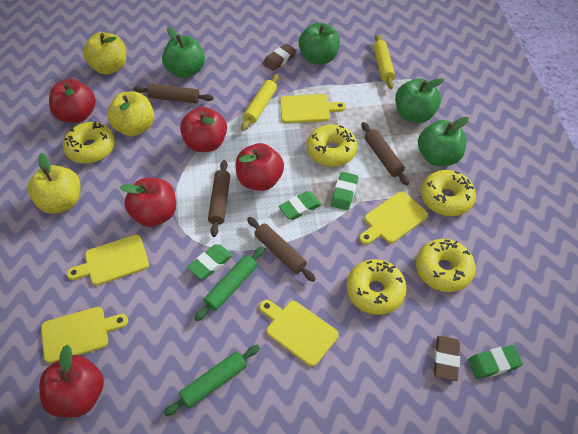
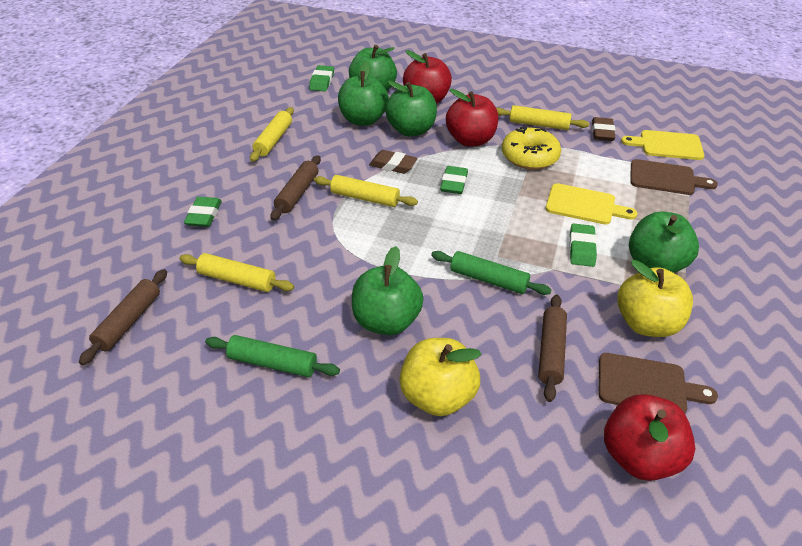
brown cutting board: 0 -> 2
brown rolling pin: 4 -> 3
green apple: 4 -> 5
red apple: 5 -> 3
yellow apple: 3 -> 2
yellow cutting board: 5 -> 2
yellow donut: 5 -> 1
yellow rolling pin: 2 -> 4

